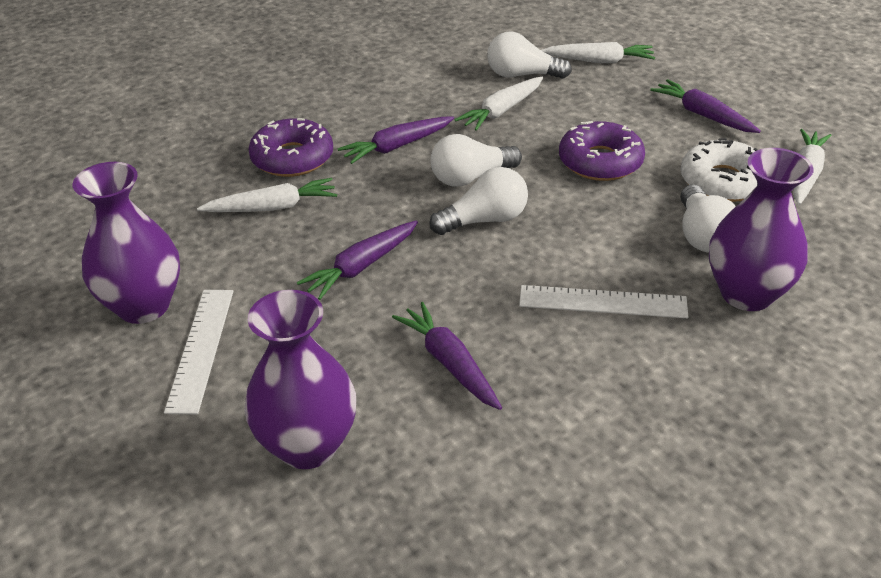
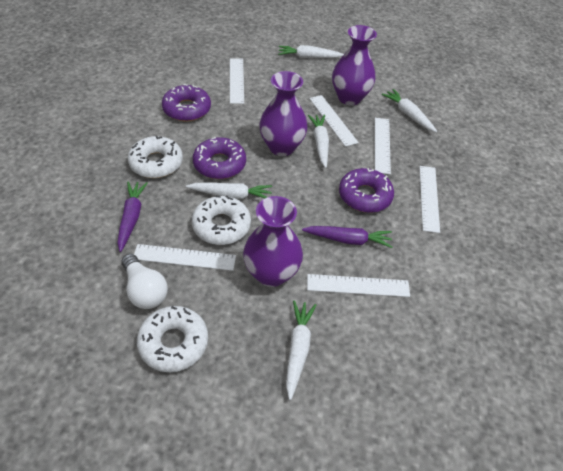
purple carrot: 4 -> 2
purple donut: 2 -> 3
white carrot: 4 -> 5
white donut: 1 -> 3
white light bulb: 4 -> 1
white ruler: 2 -> 6

